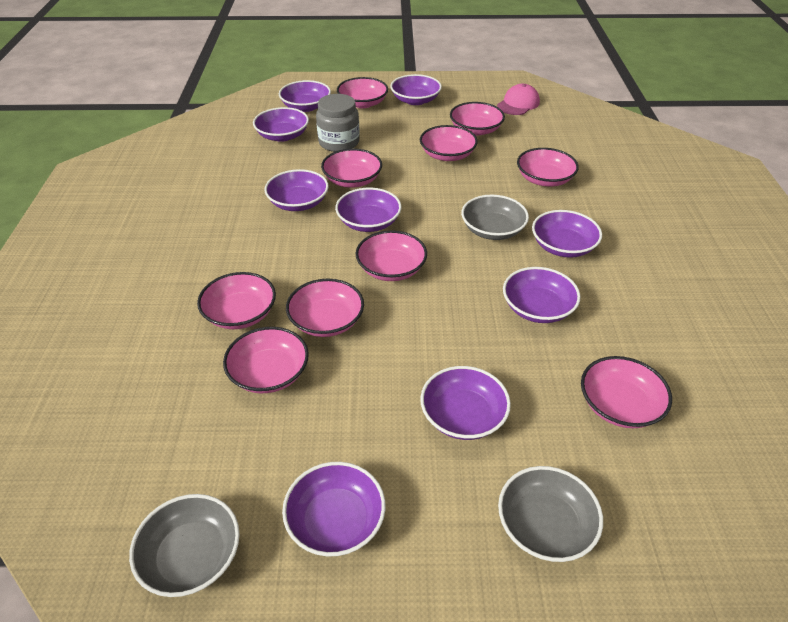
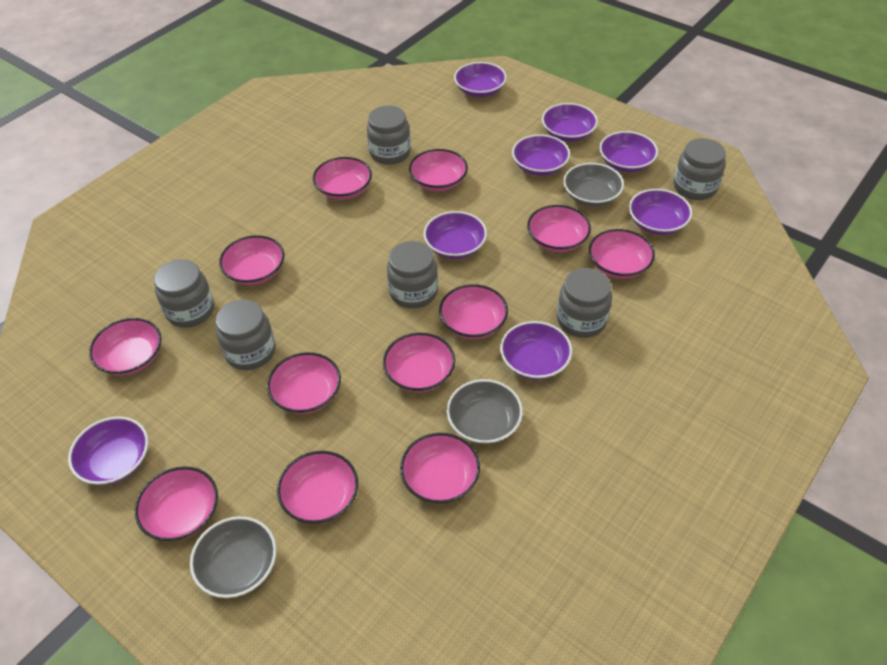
grey jar: 1 -> 6
pink bowl: 10 -> 12
pink cap: 1 -> 0
purple bowl: 9 -> 8

